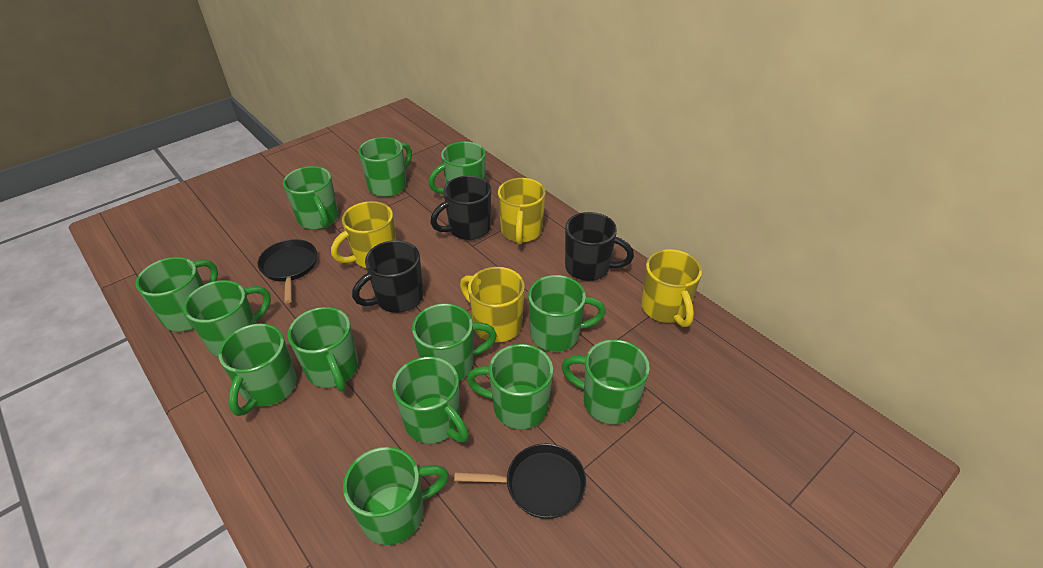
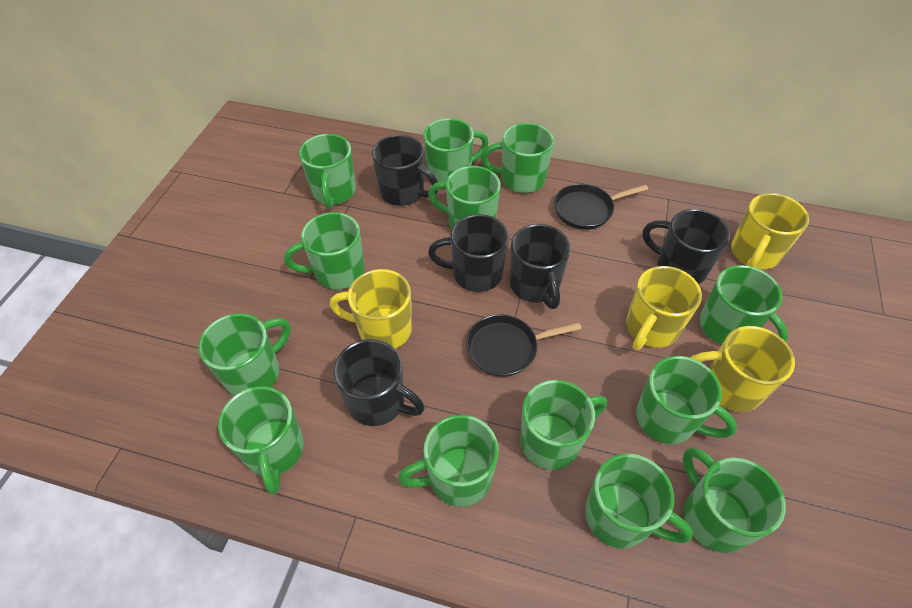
black mug: 3 -> 5

